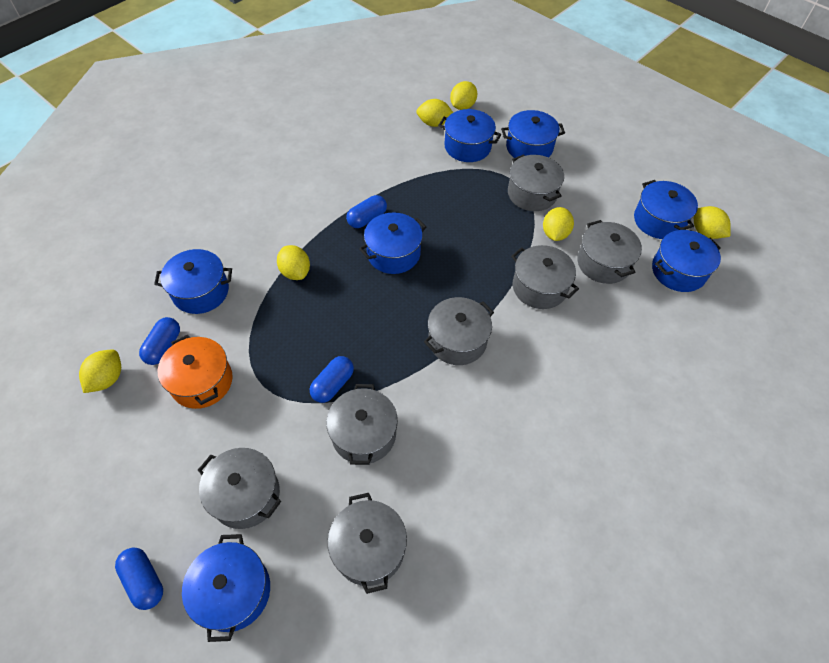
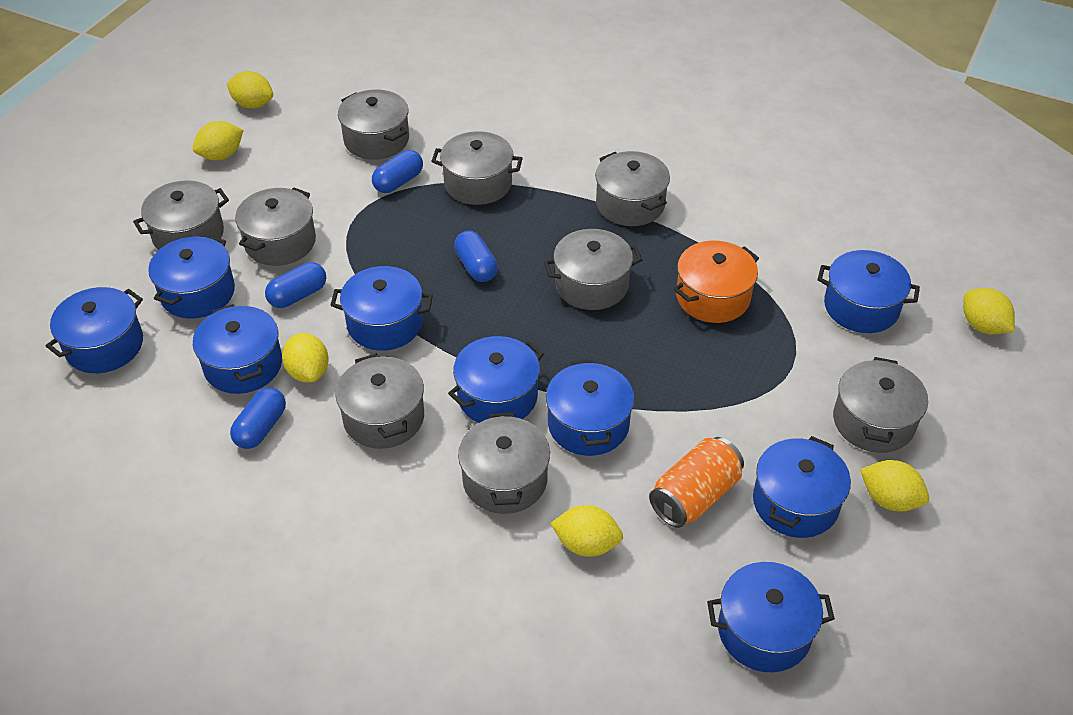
blue pot: 7 -> 9
grey pot: 7 -> 9
orange can: 0 -> 1

